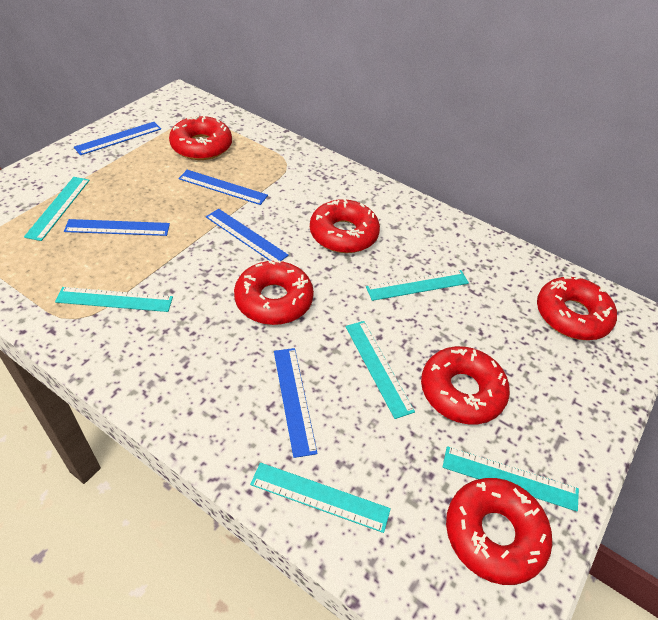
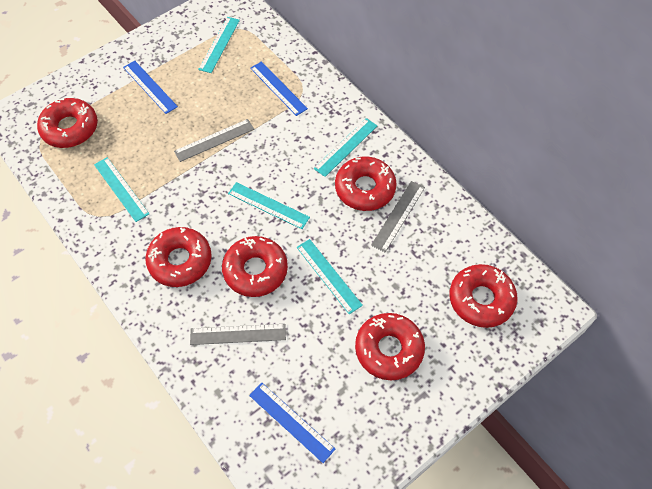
blue ruler: 5 -> 3
grey ruler: 0 -> 3
turquoise ruler: 6 -> 5

